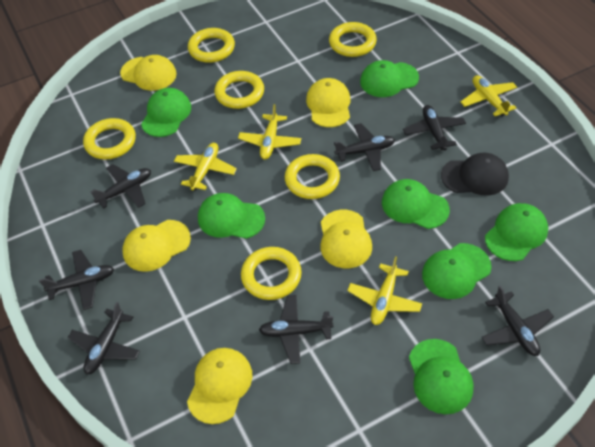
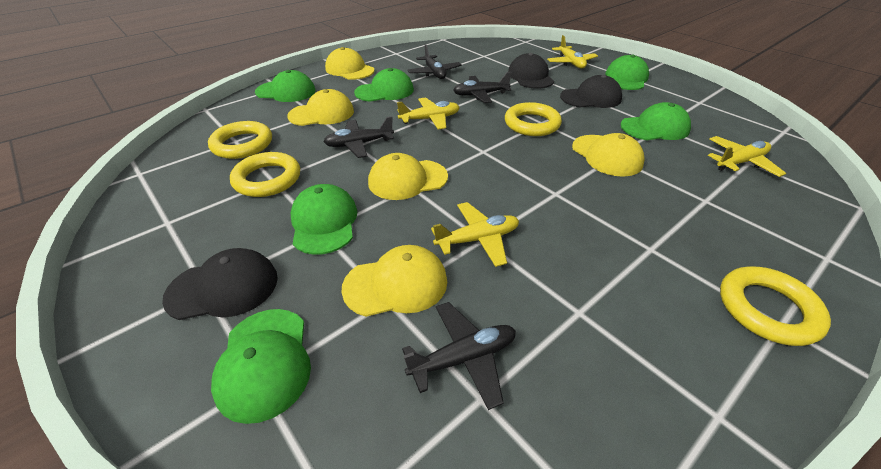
black cap: 1 -> 3
black plane: 7 -> 4
green cap: 7 -> 6
yellow ring: 6 -> 4

